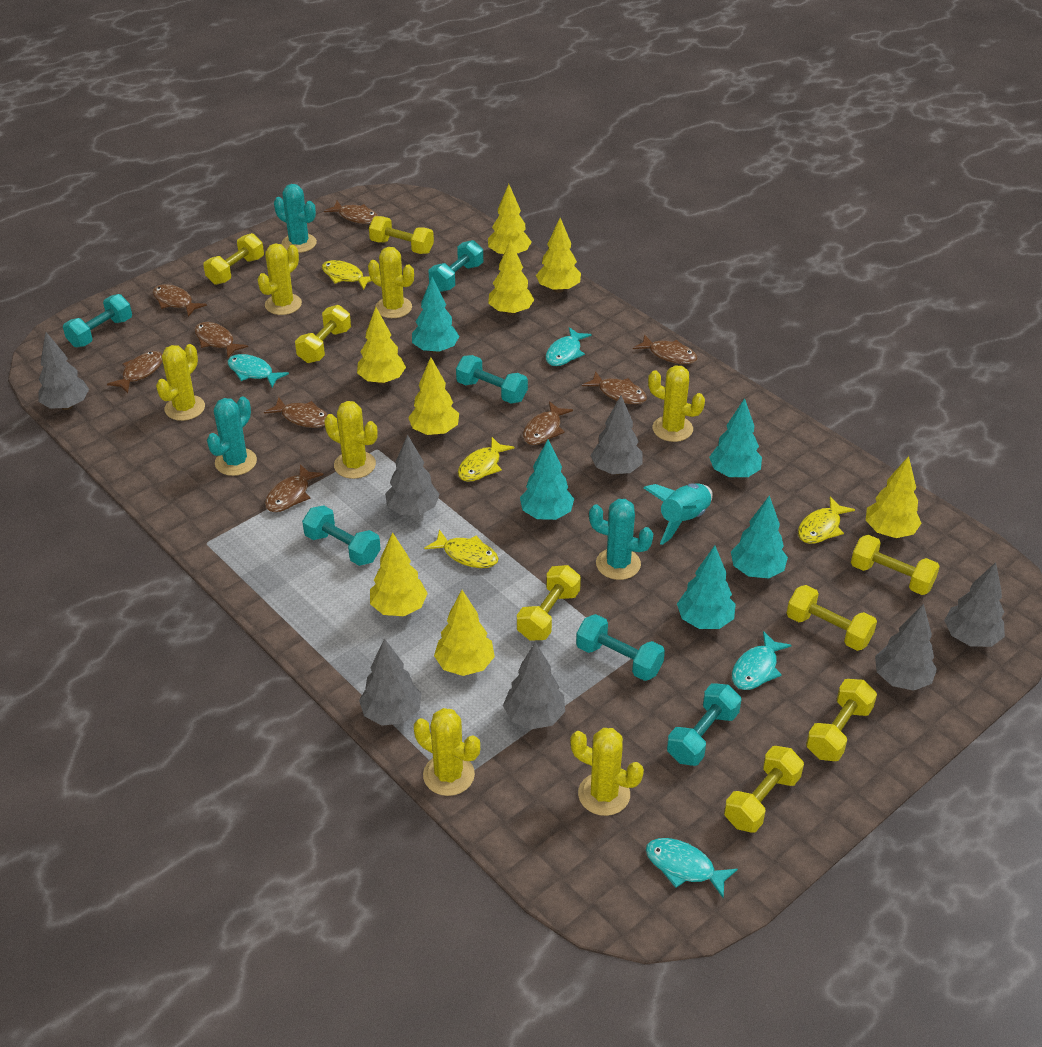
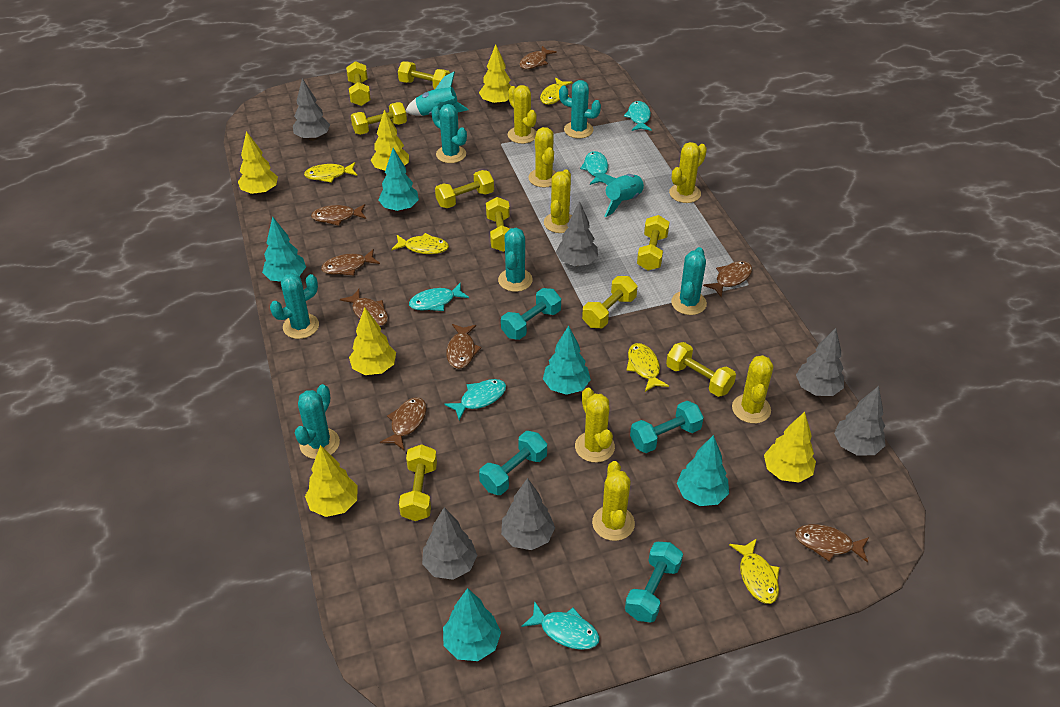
brown fish: 9 -> 8
grey tree: 7 -> 6
turquoise cactus: 3 -> 6
turquoise dumbbell: 6 -> 4
turquoise fish: 4 -> 5
turquoise rocket: 1 -> 2
yellow dumbbell: 8 -> 9
yellow fish: 4 -> 5
yellow tree: 8 -> 6

